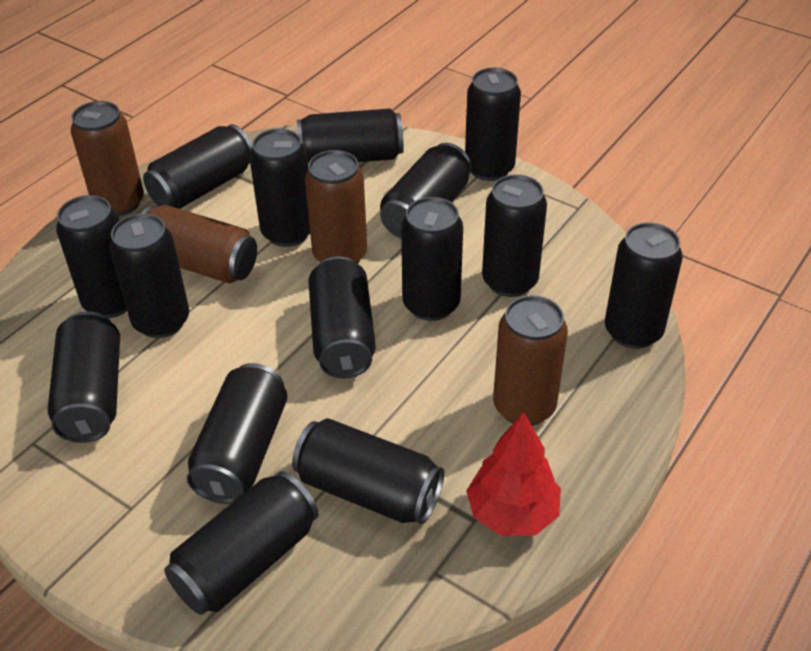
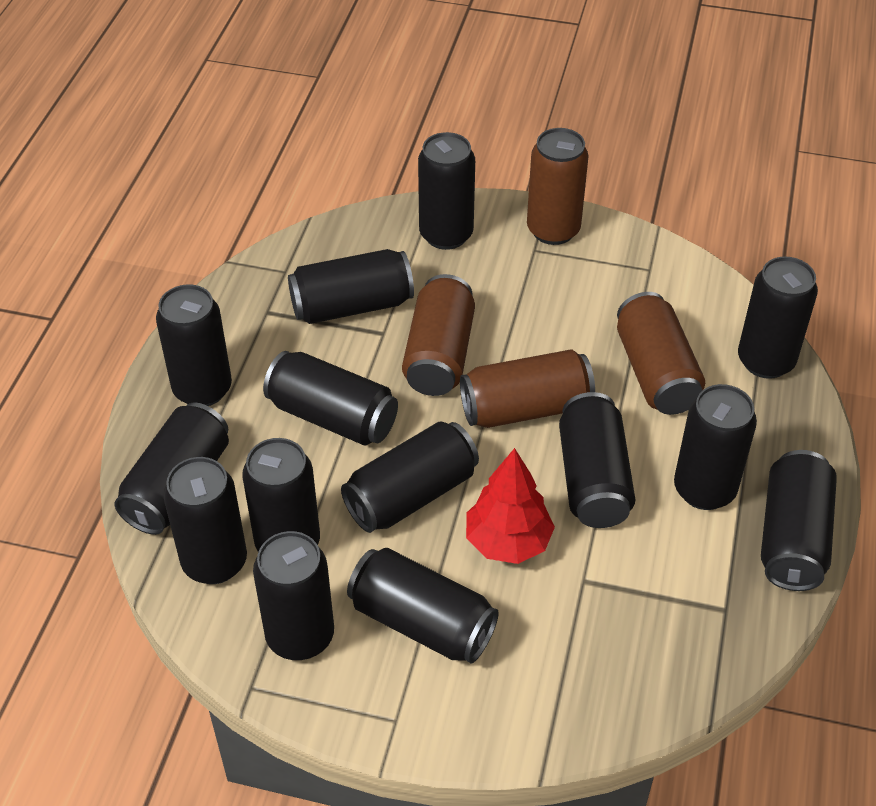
black can: 15 -> 14

